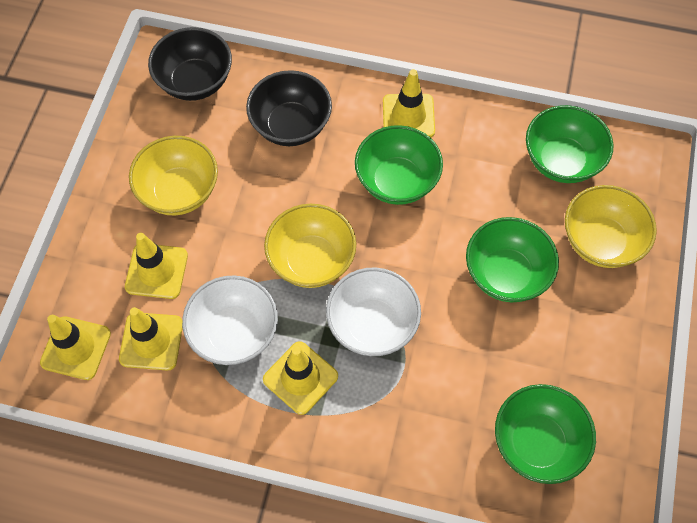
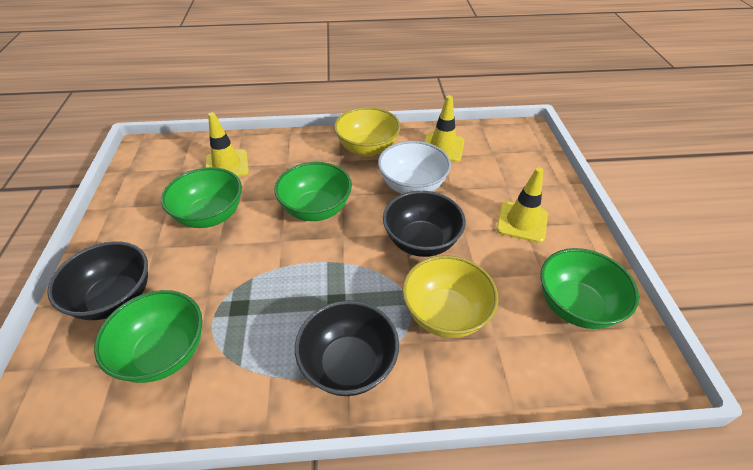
black bowl: 2 -> 3
white bowl: 2 -> 1
yellow bowl: 3 -> 2
yellow traffic cone: 5 -> 3

